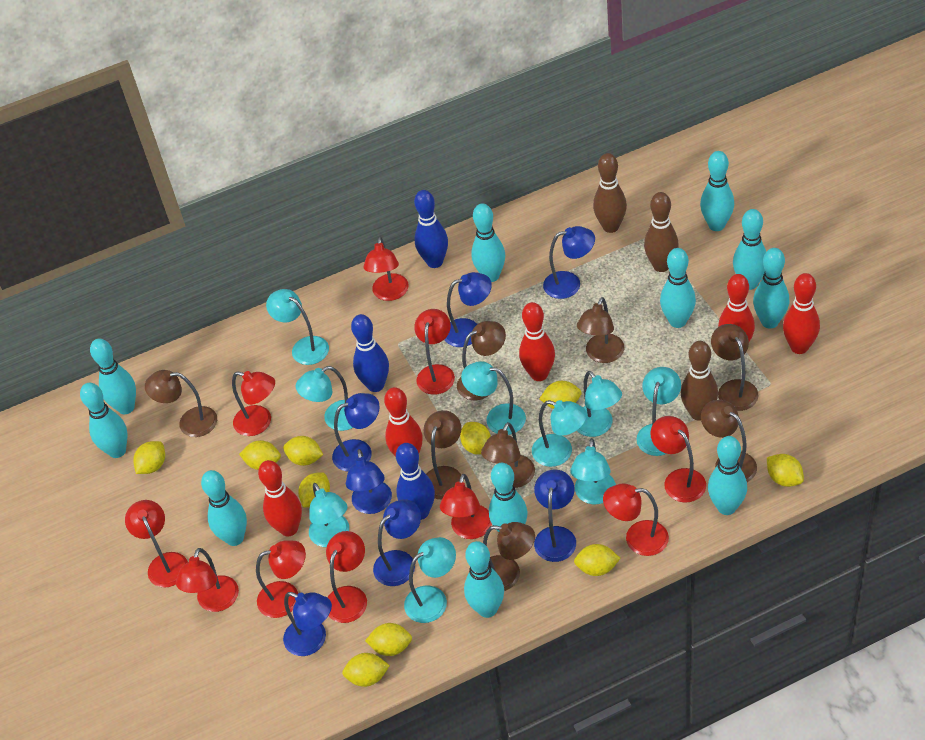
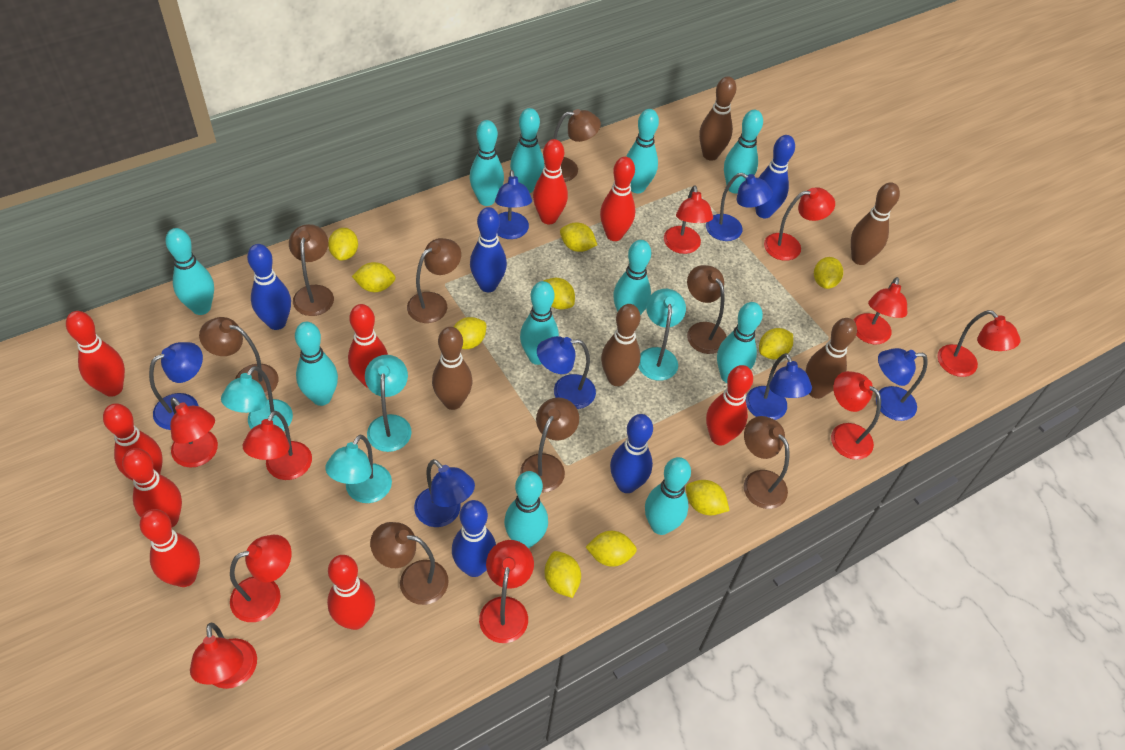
blue bowling pin: 3 -> 5
brown bowling pin: 3 -> 5
red bowling pin: 5 -> 9
turquoise lamp: 9 -> 4

